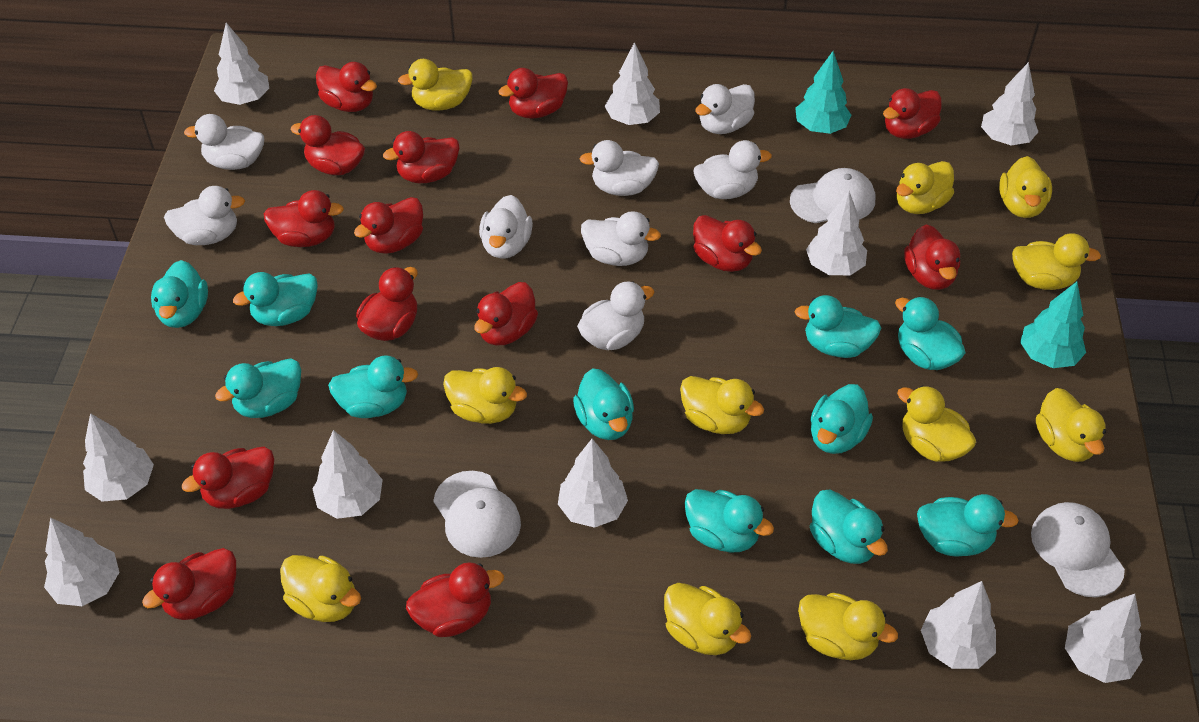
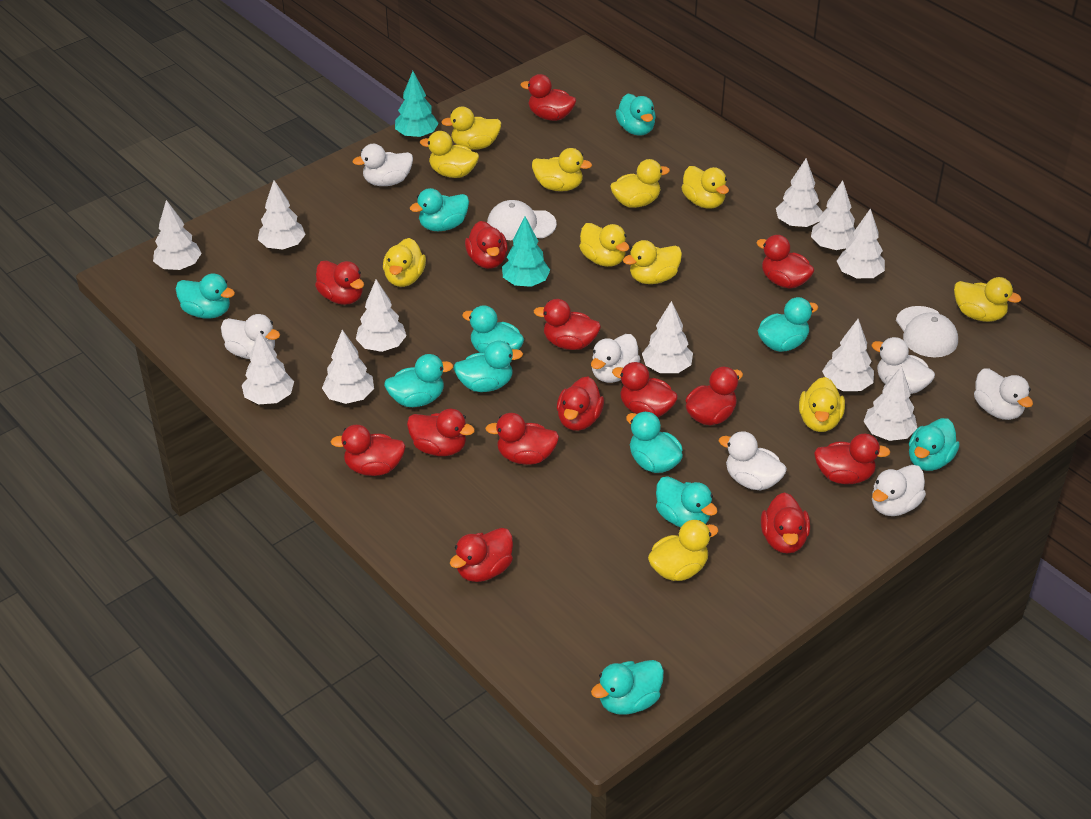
white cap: 3 -> 2
white duck: 8 -> 7
white tree: 10 -> 11

